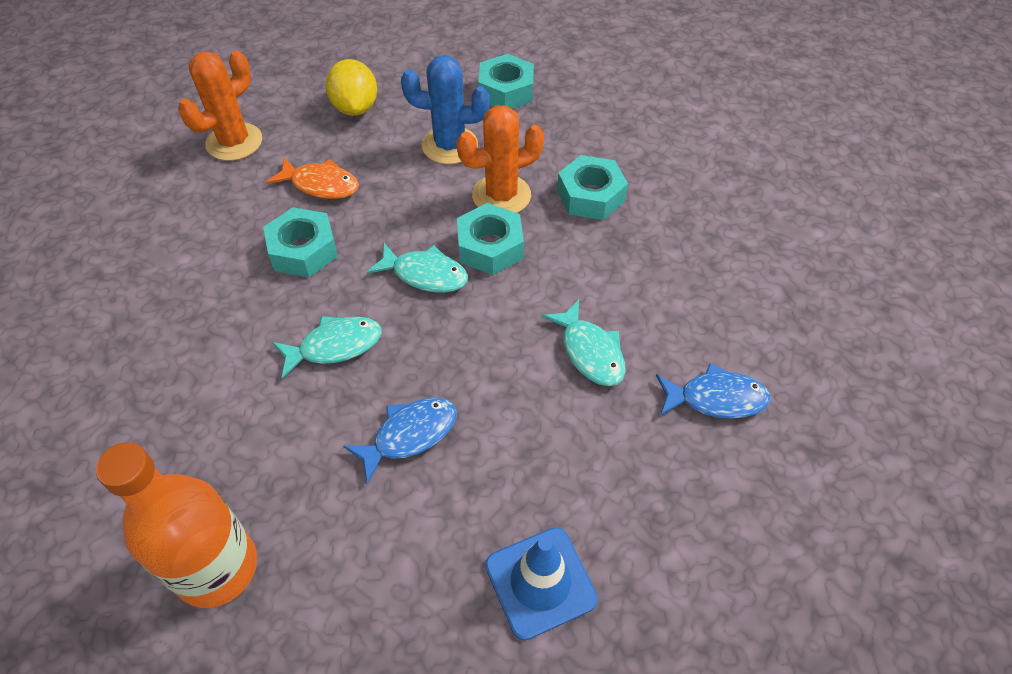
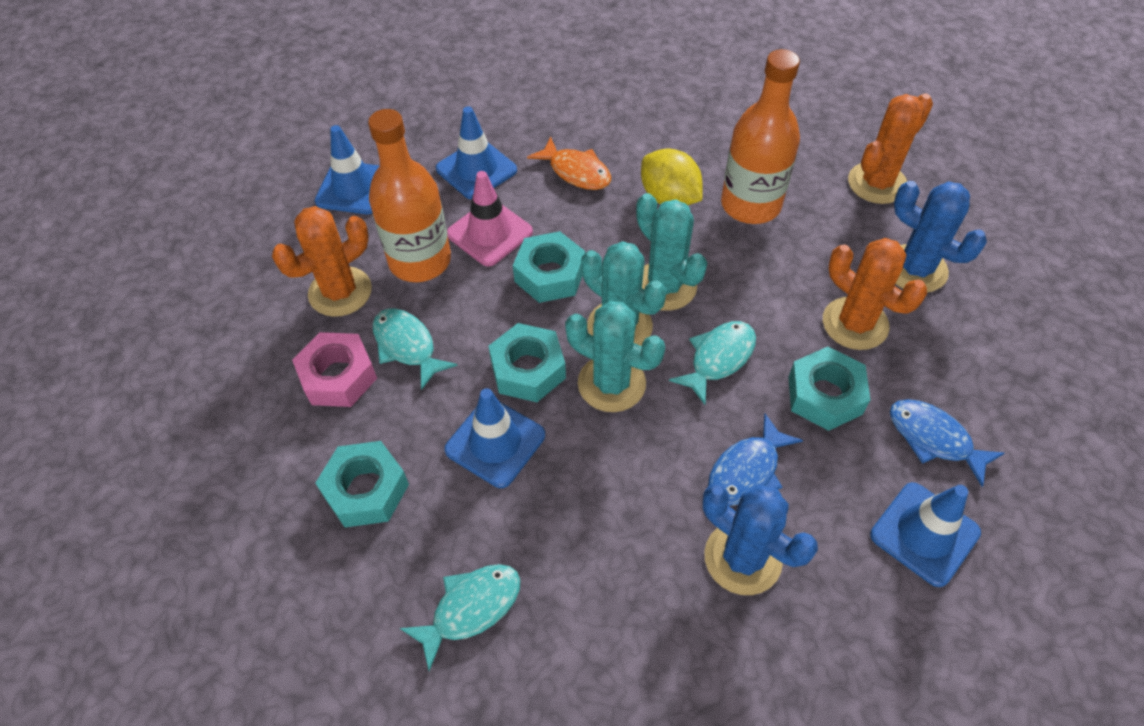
blue cactus: 1 -> 2
blue traffic cone: 1 -> 4
orange bottle: 1 -> 2
orange cactus: 2 -> 3
pink nut: 0 -> 1
pink traffic cone: 0 -> 1
turquoise cactus: 0 -> 3

